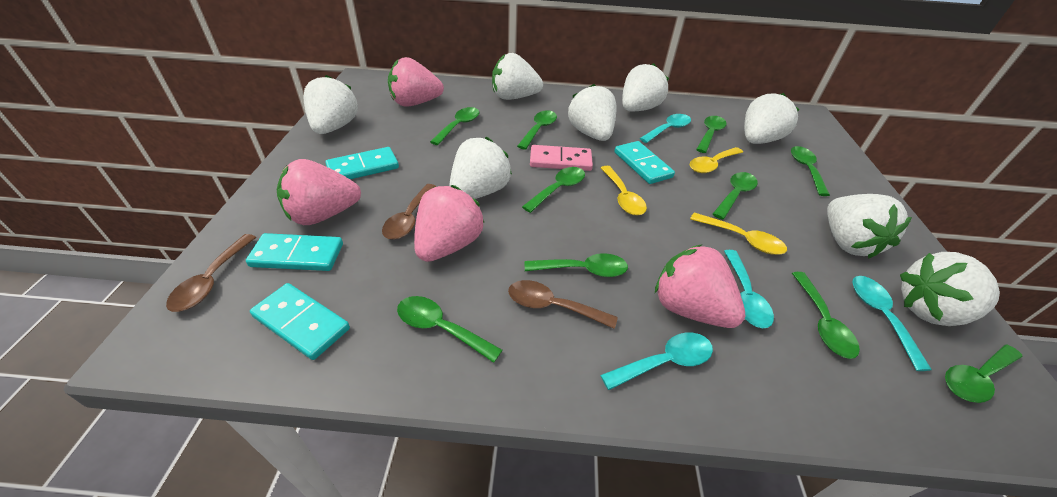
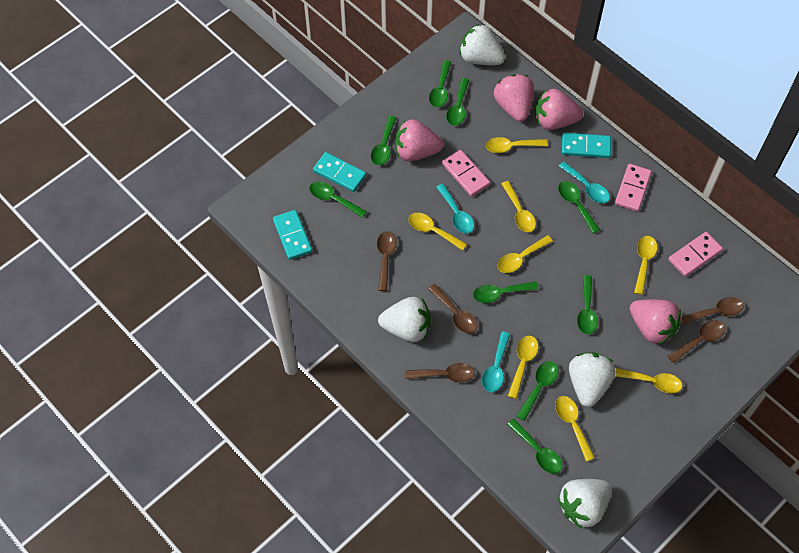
brown spoon: 3 -> 5
green spoon: 10 -> 9
pink domino: 1 -> 3
turquoise domino: 4 -> 3
turquoise spoon: 4 -> 3
white strawberry: 8 -> 4
yellow spoon: 3 -> 8

